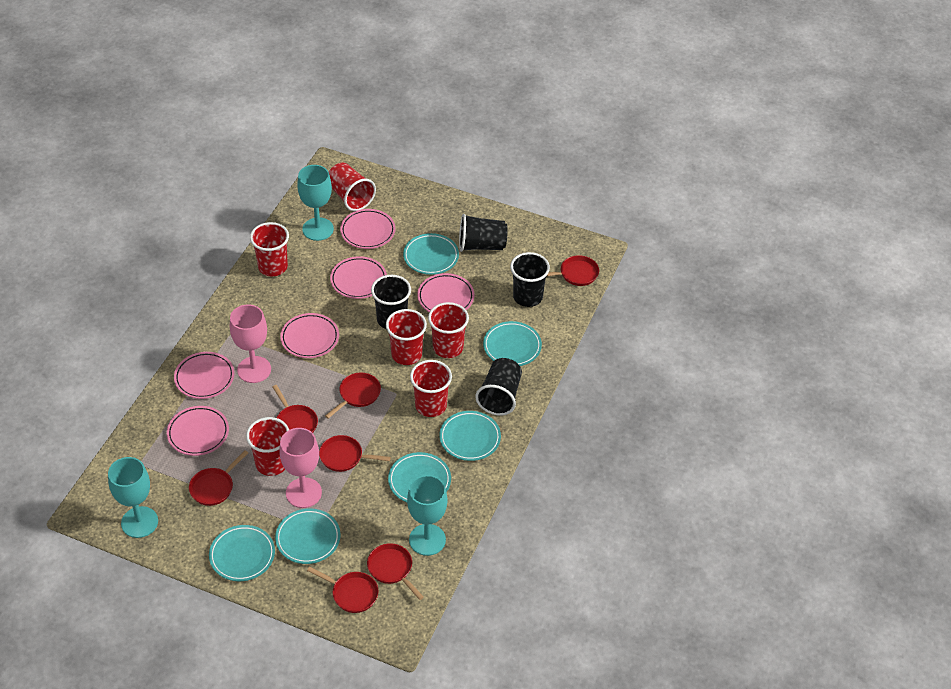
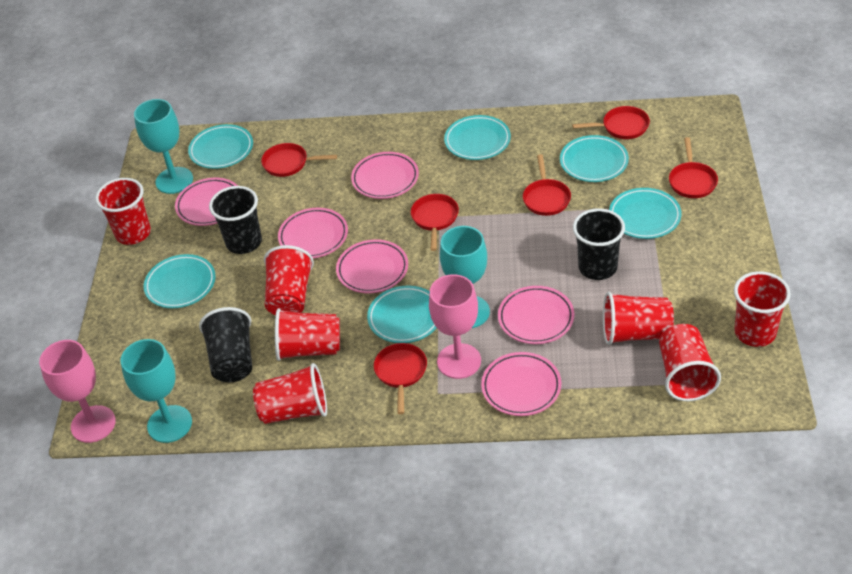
black cup: 4 -> 3
red cup: 6 -> 7
red pan: 7 -> 6

